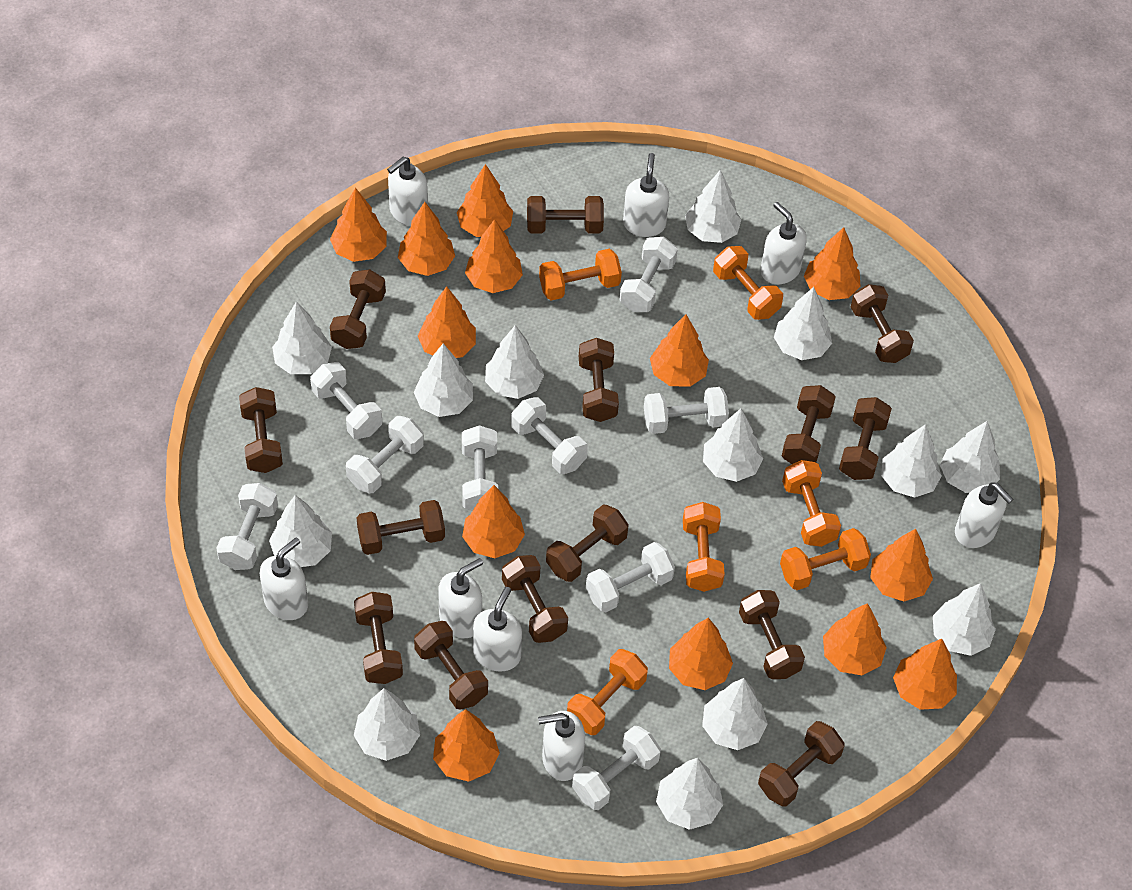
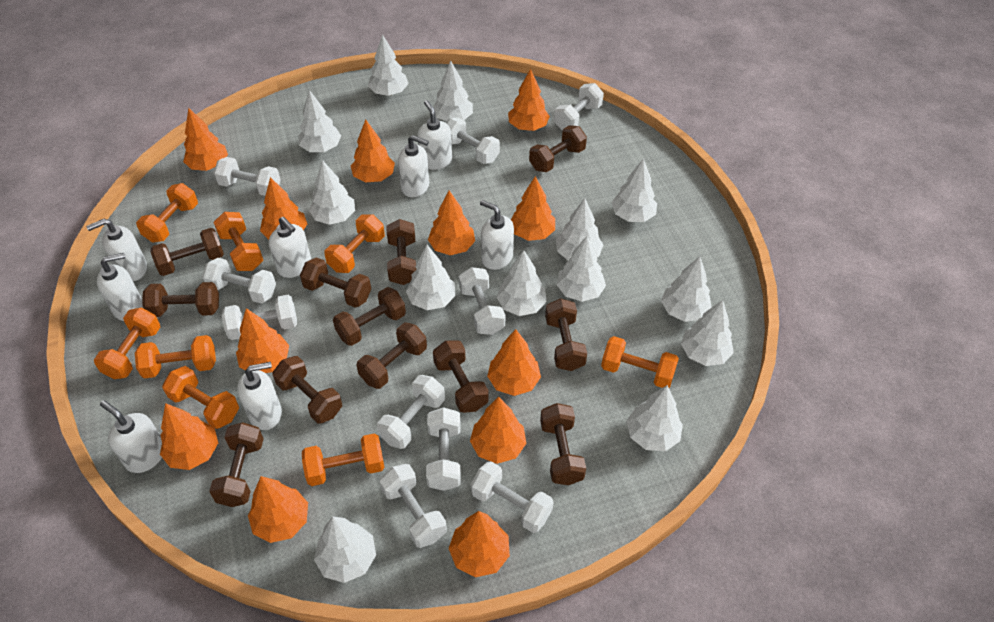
brown dumbbell: 14 -> 12
orange dumbbell: 6 -> 8
orange tree: 13 -> 12
white dumbbell: 9 -> 10

